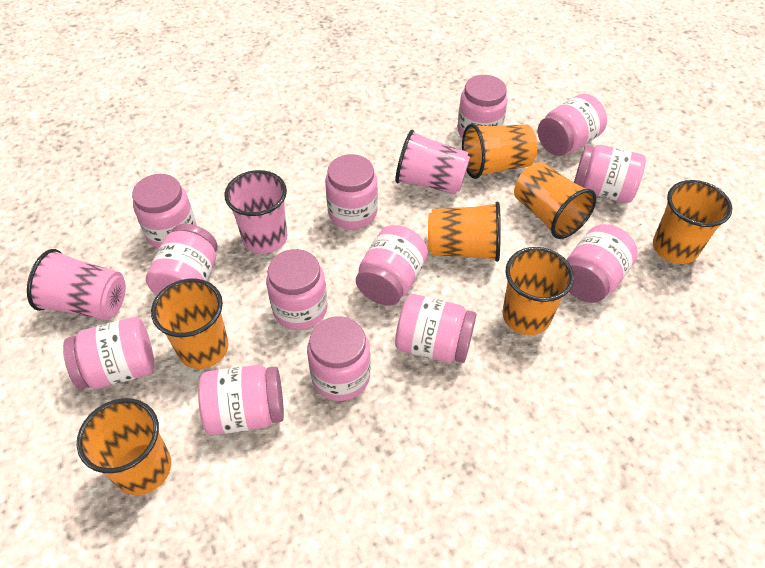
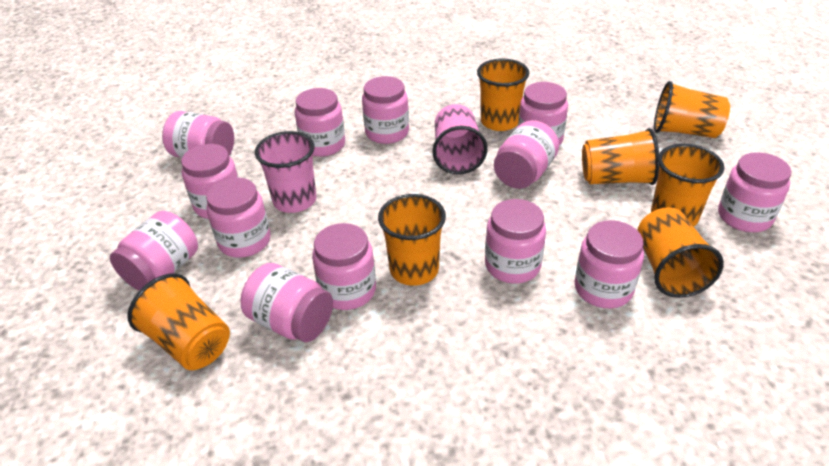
pink cup: 3 -> 2

